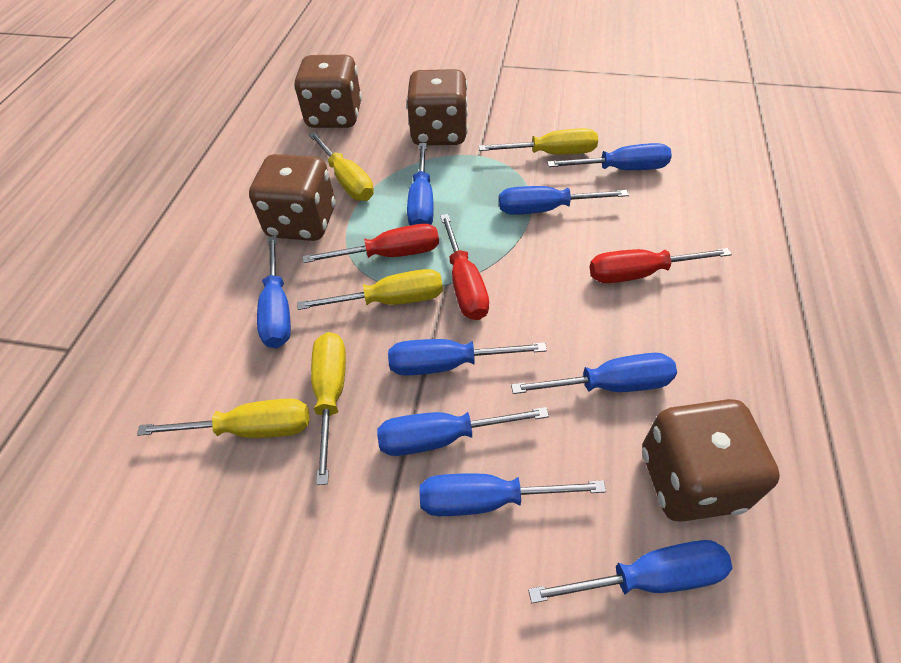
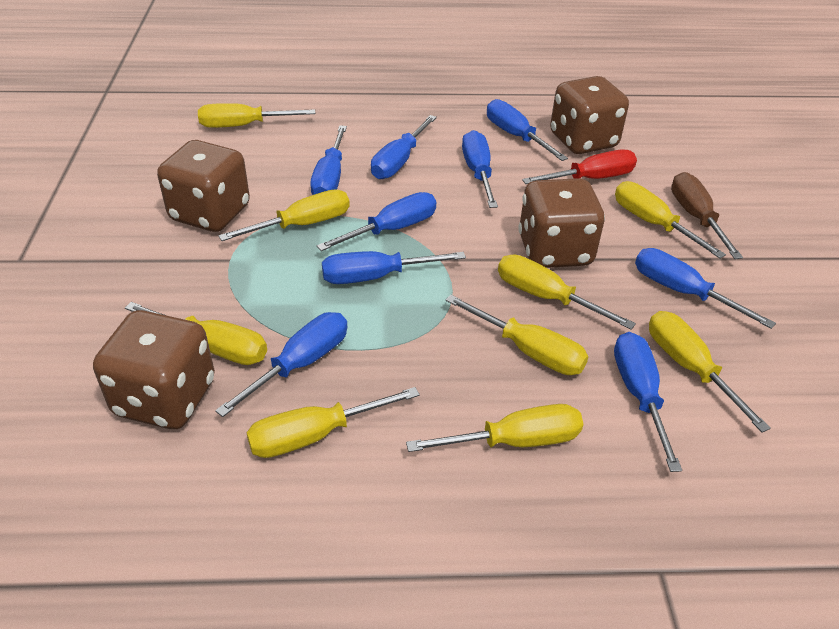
brown screwdriver: 0 -> 1
red screwdriver: 3 -> 1
yellow screwdriver: 5 -> 9

